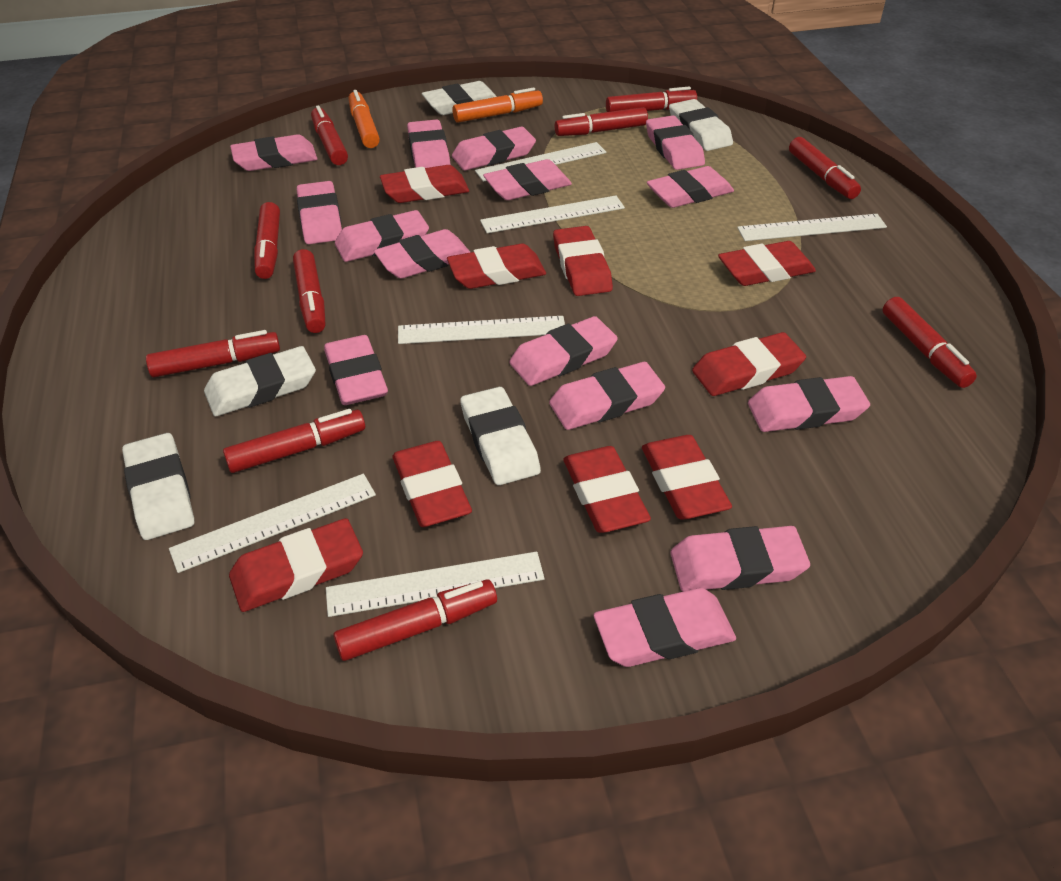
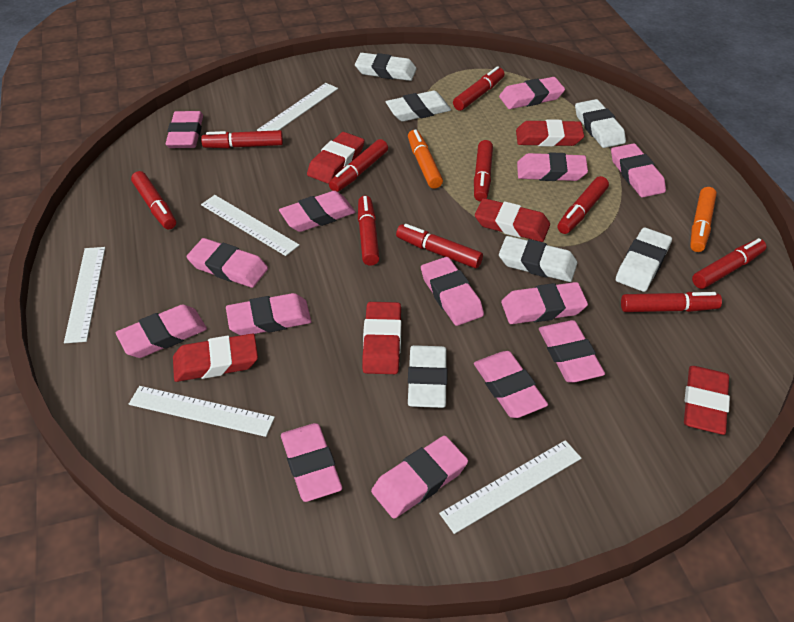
pink eraser: 15 -> 14
red eraser: 9 -> 6
white eraser: 5 -> 6
white ruler: 6 -> 5

